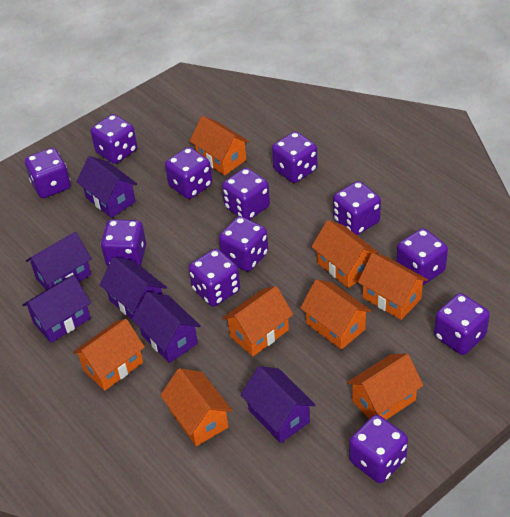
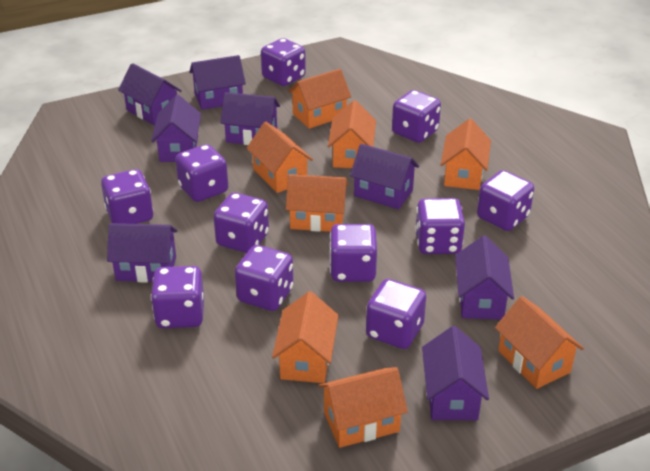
purple dice: 12 -> 11
purple house: 6 -> 8

